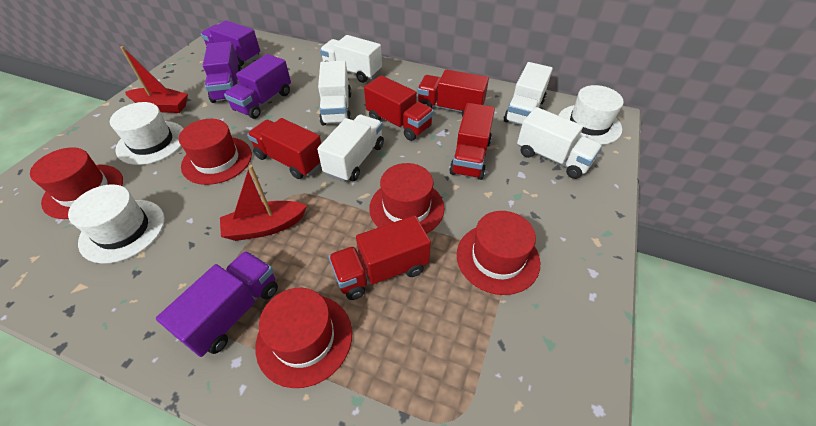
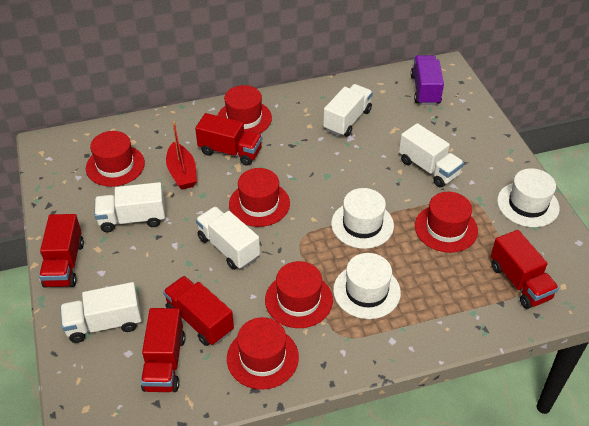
purple truck: 4 -> 1
red boat: 2 -> 1
red hat: 5 -> 6

